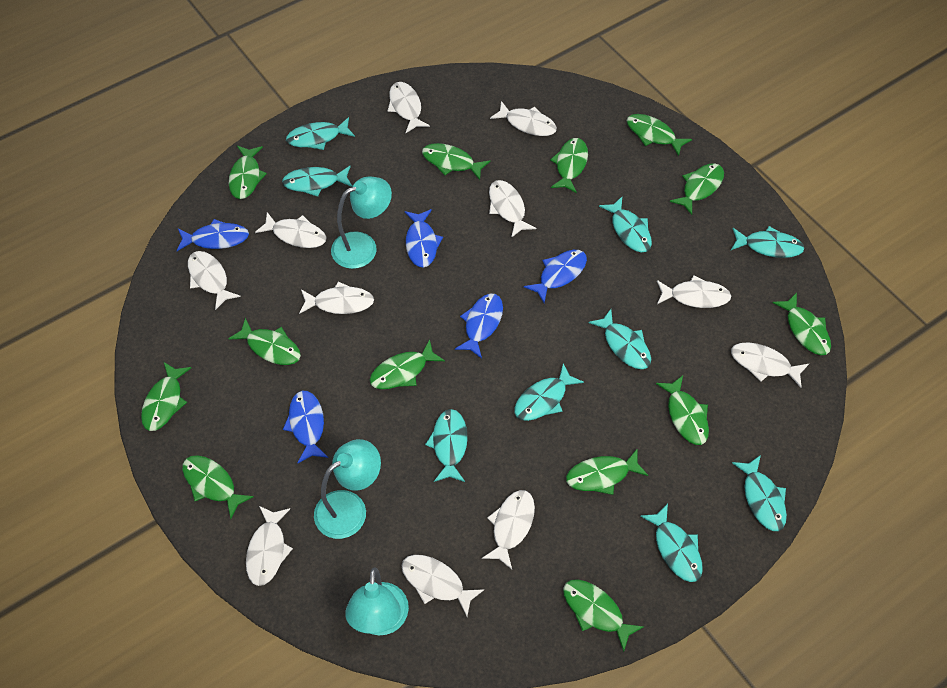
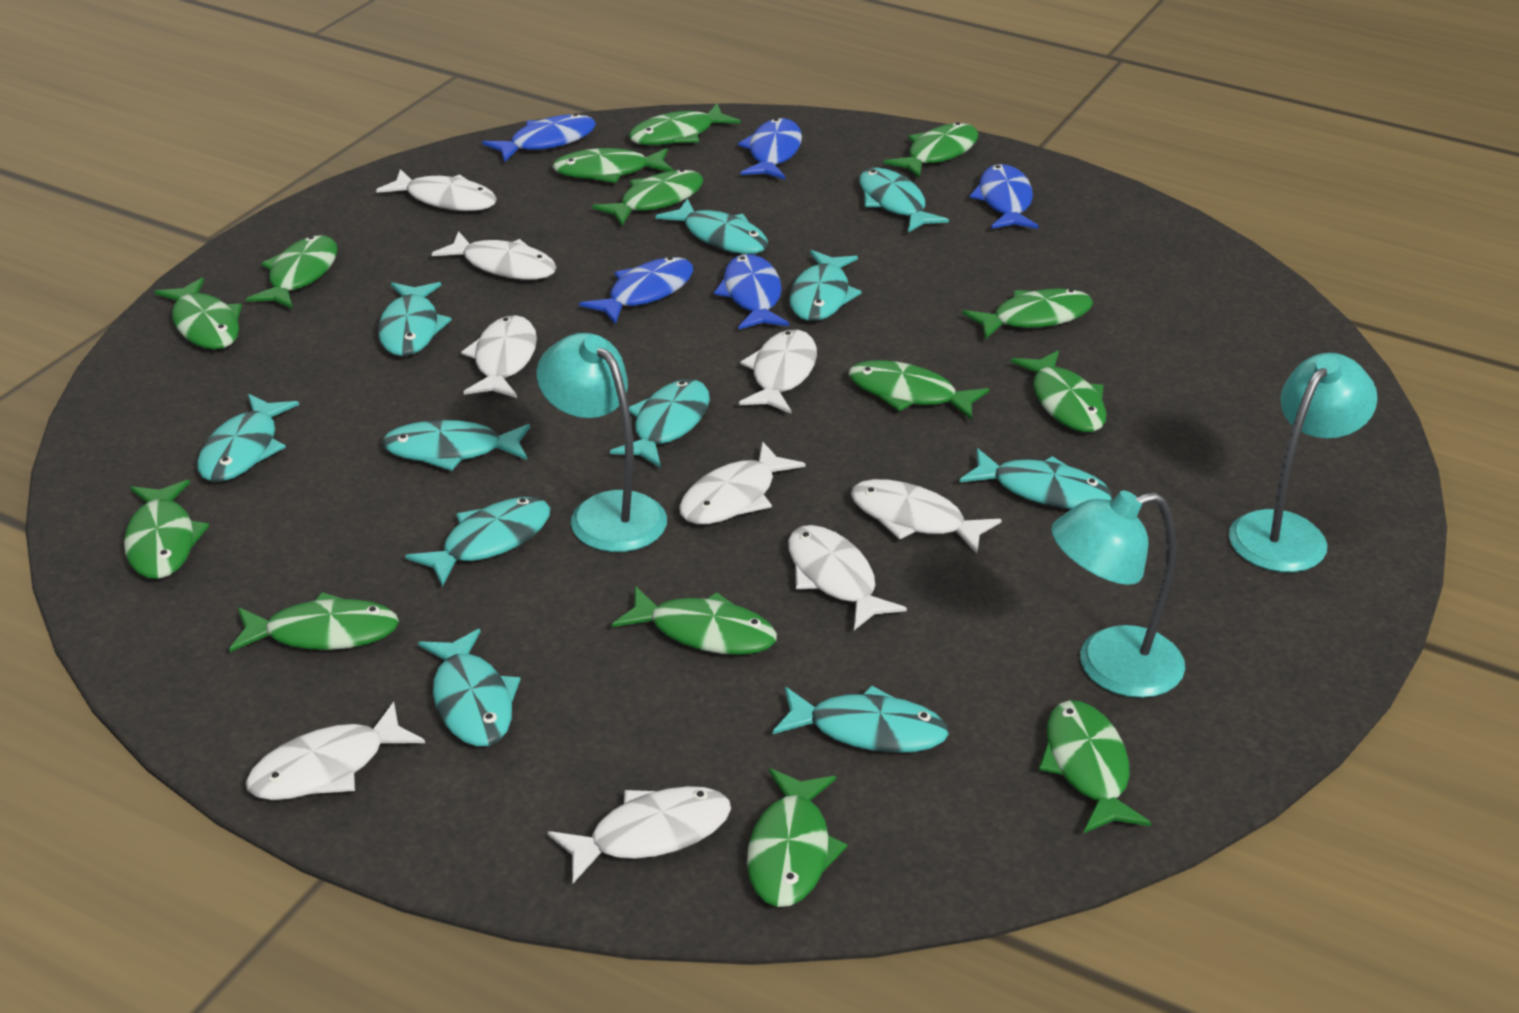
green fish: 13 -> 14
turquoise fish: 9 -> 11
white fish: 11 -> 9

